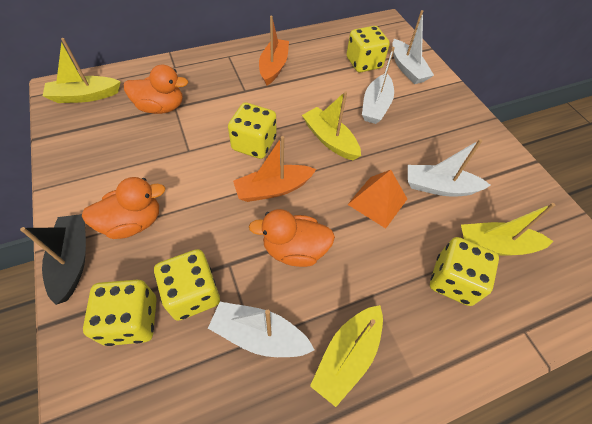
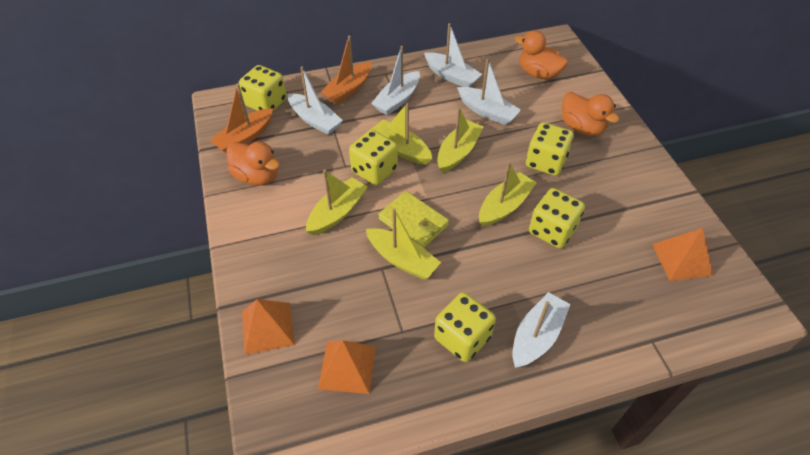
black boat: 1 -> 0
orange pyramid: 1 -> 3
white boat: 4 -> 5
yellow boat: 4 -> 5
yellow wallet: 0 -> 1

